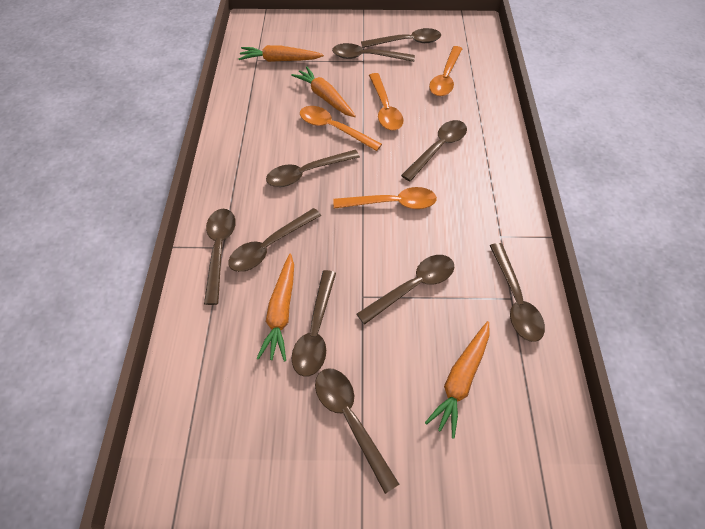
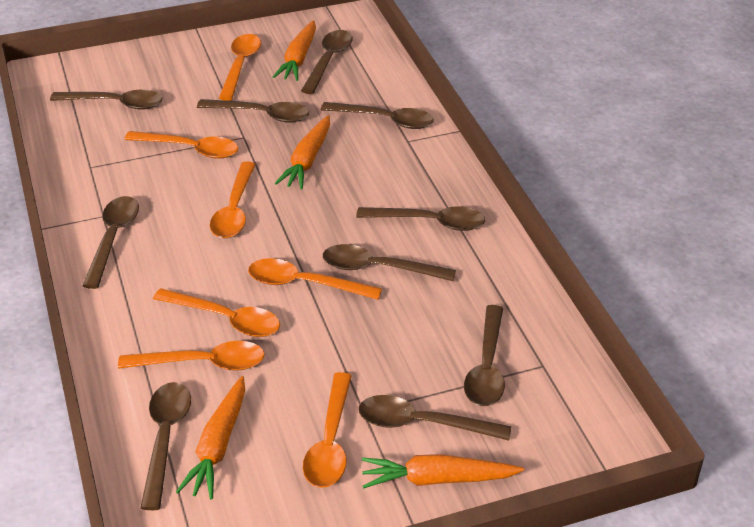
orange spoon: 4 -> 7

